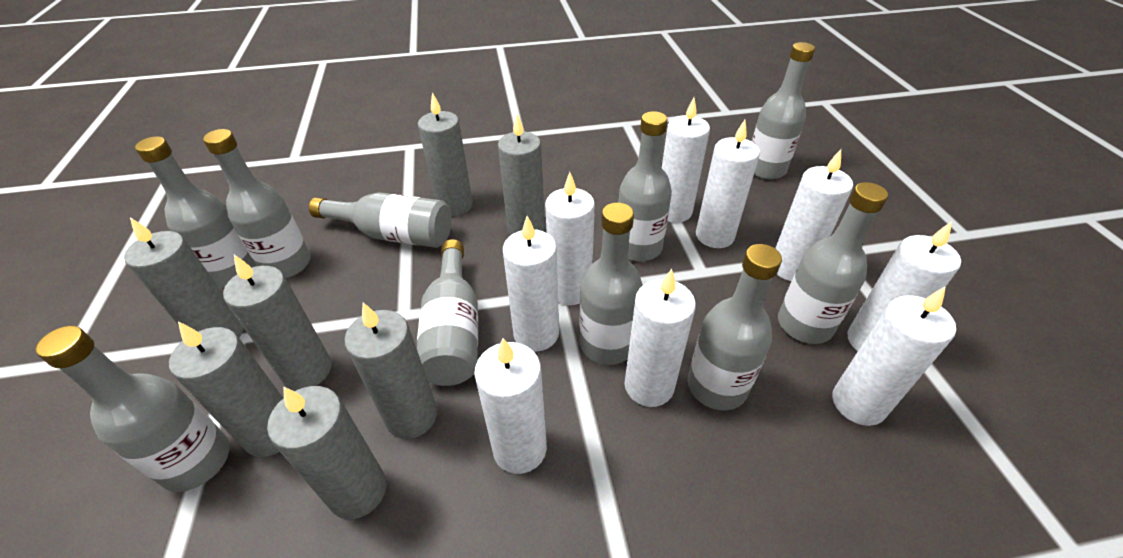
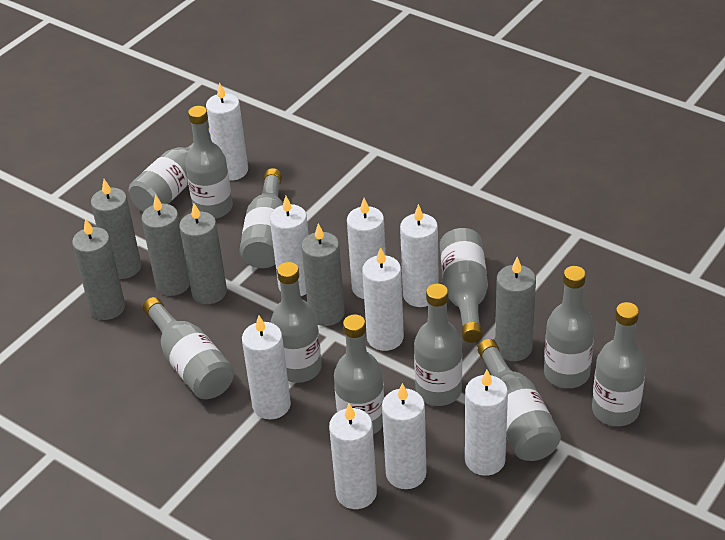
grey bottle: 10 -> 11
grey candle: 7 -> 6

